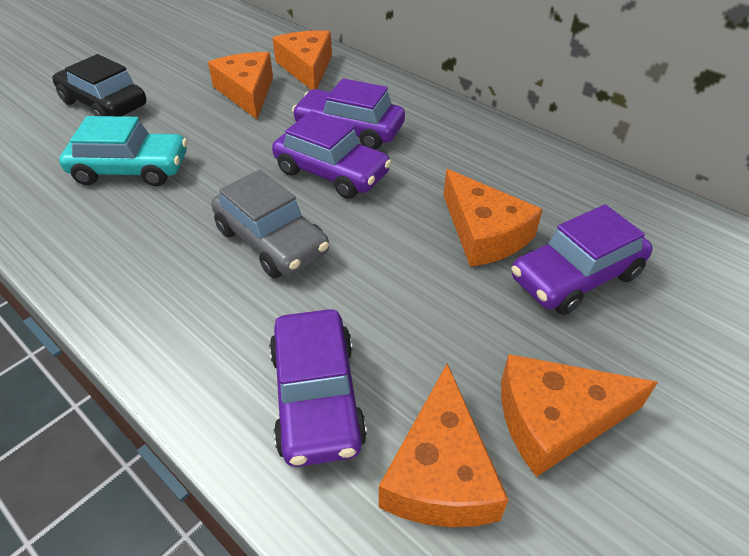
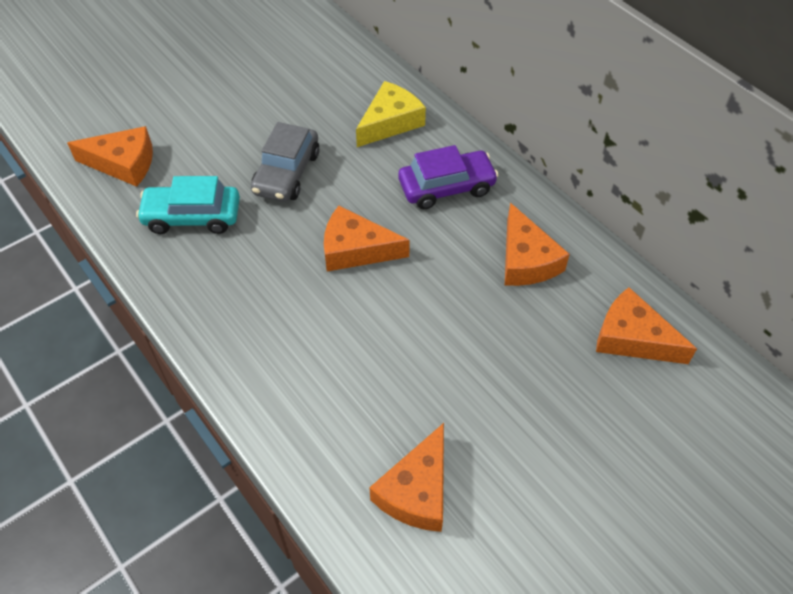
black car: 1 -> 0
purple car: 4 -> 1
yellow cheese: 0 -> 1

